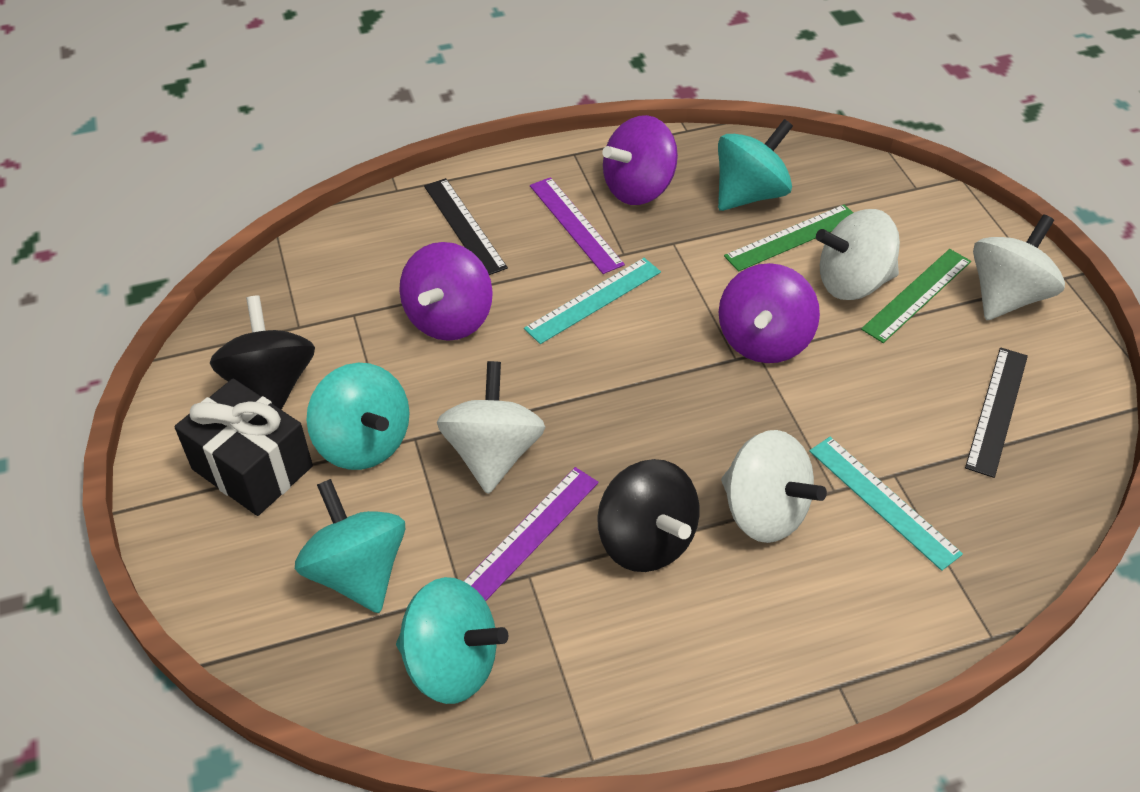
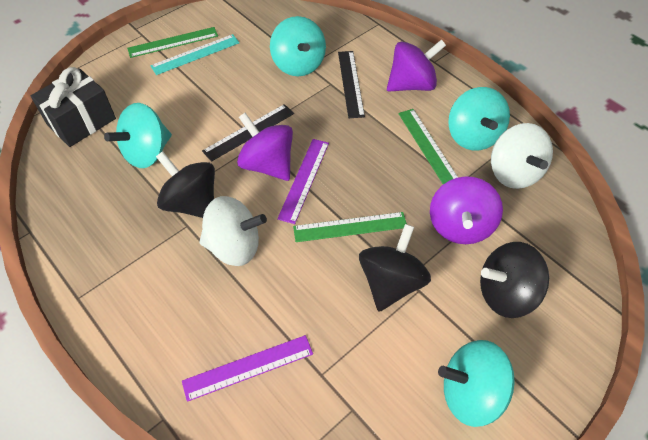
black spinning top: 2 -> 3
green ruler: 2 -> 3
turquoise ruler: 2 -> 1
white spinning top: 4 -> 2

